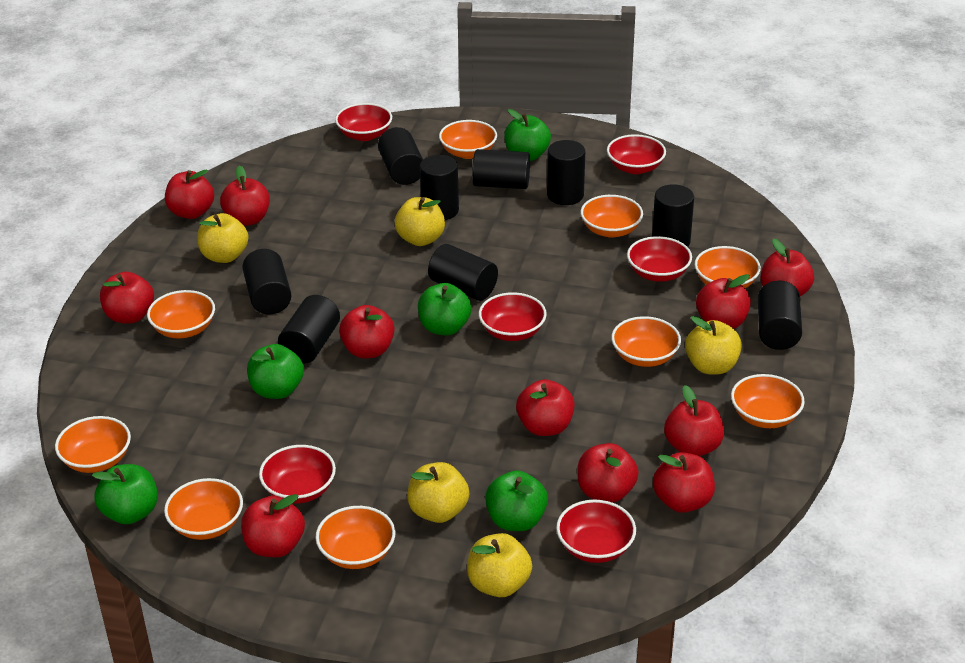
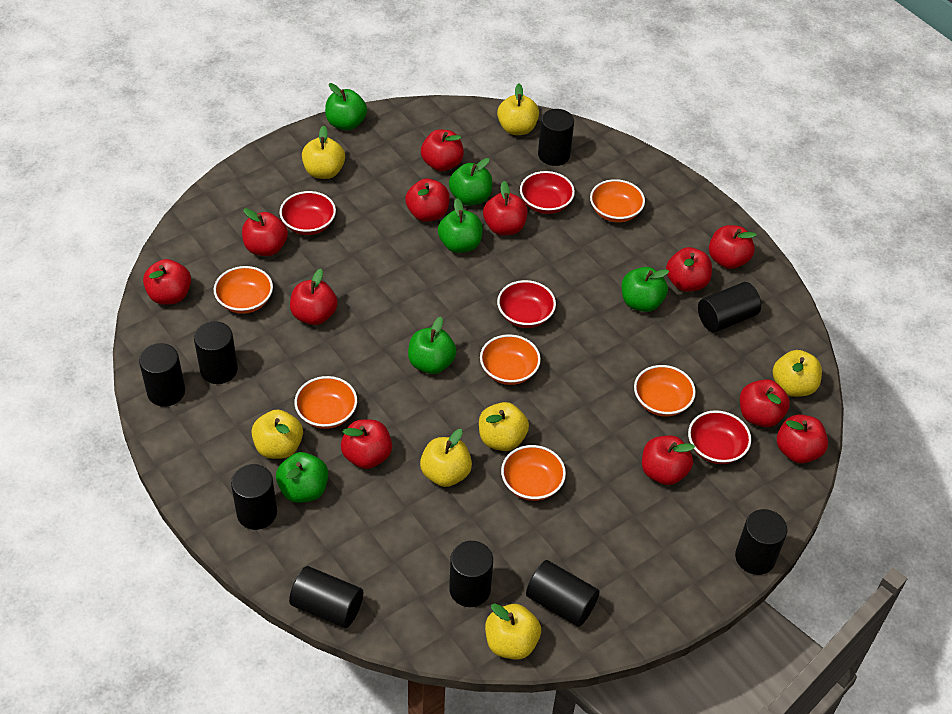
green apple: 5 -> 6
orange bowl: 9 -> 6
red apple: 11 -> 12
red bowl: 6 -> 4
yellow apple: 5 -> 7

